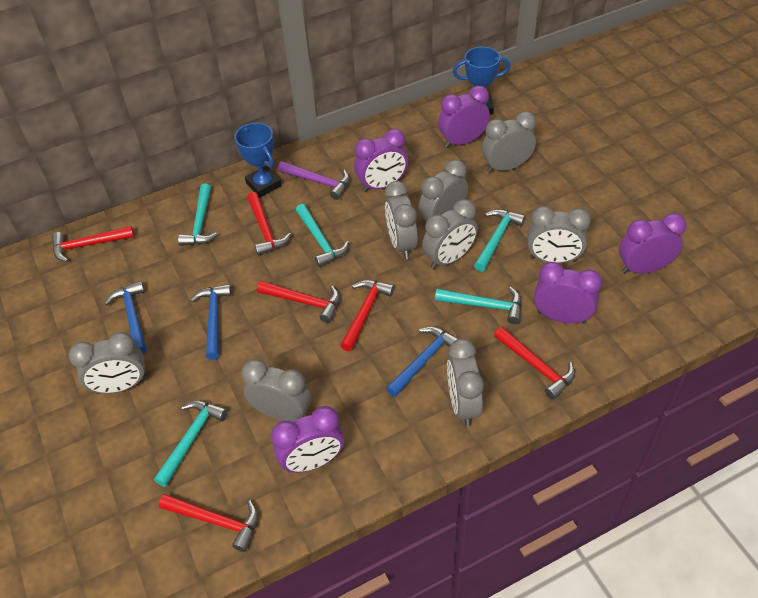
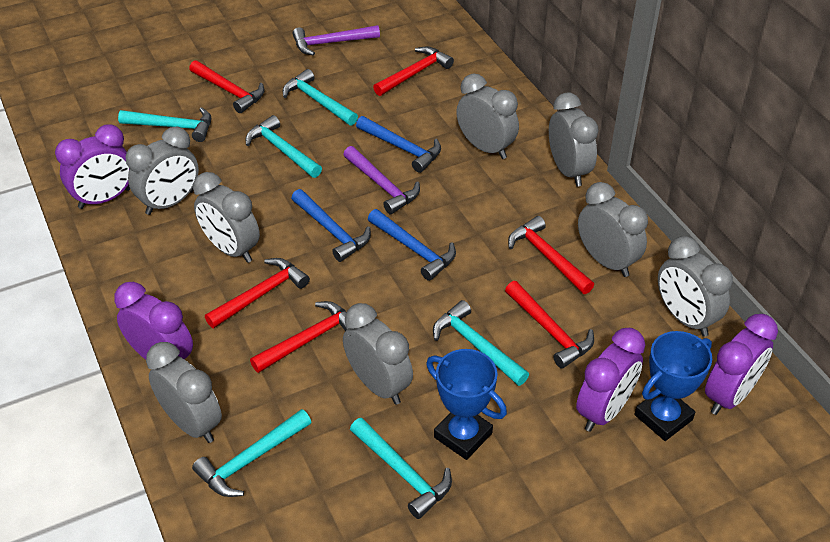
purple clock: 5 -> 4
purple hammer: 1 -> 2
turquoise hammer: 5 -> 6

